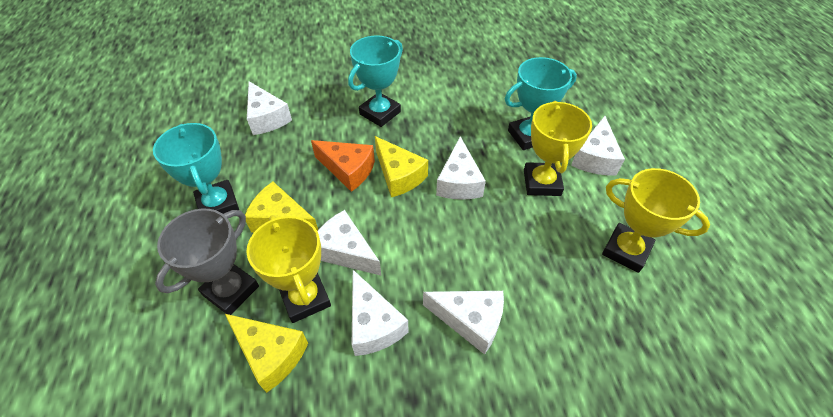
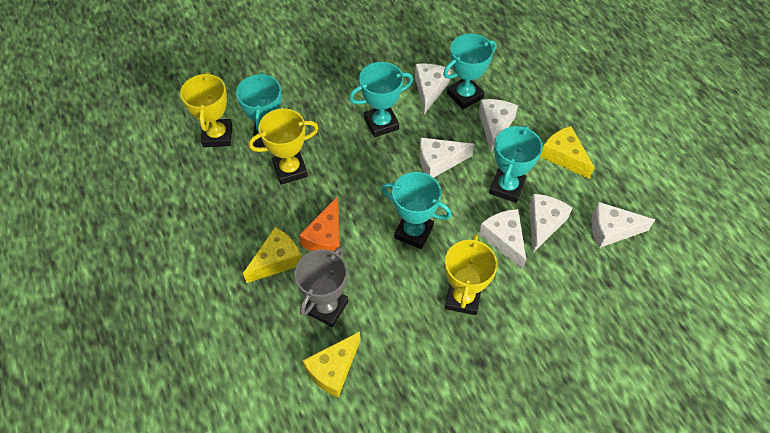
turquoise trophy: 3 -> 5

